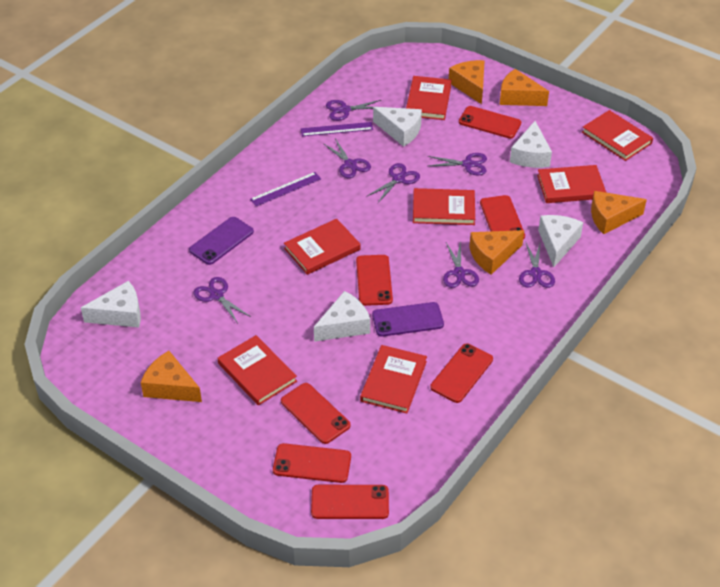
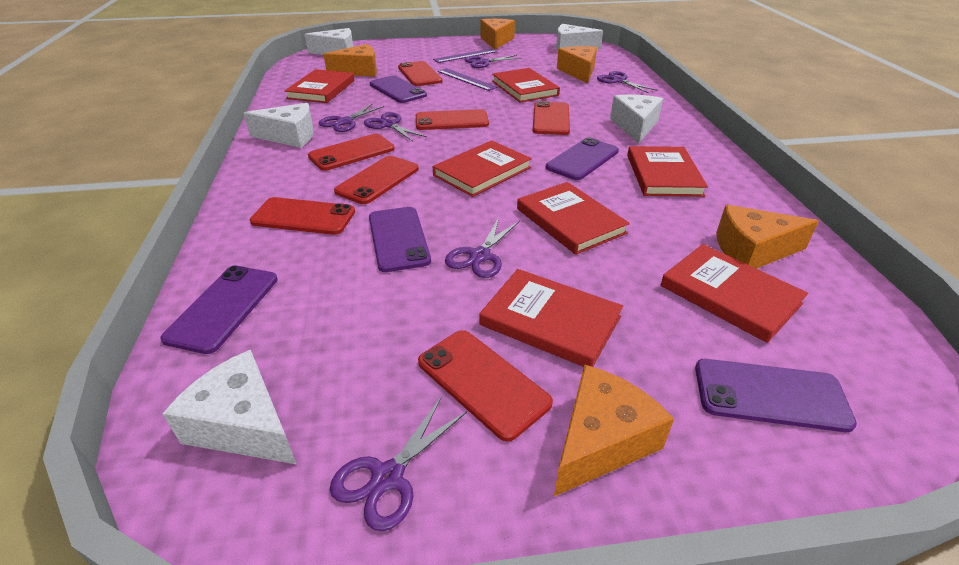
purple phone: 2 -> 5
purple scissors: 7 -> 6

